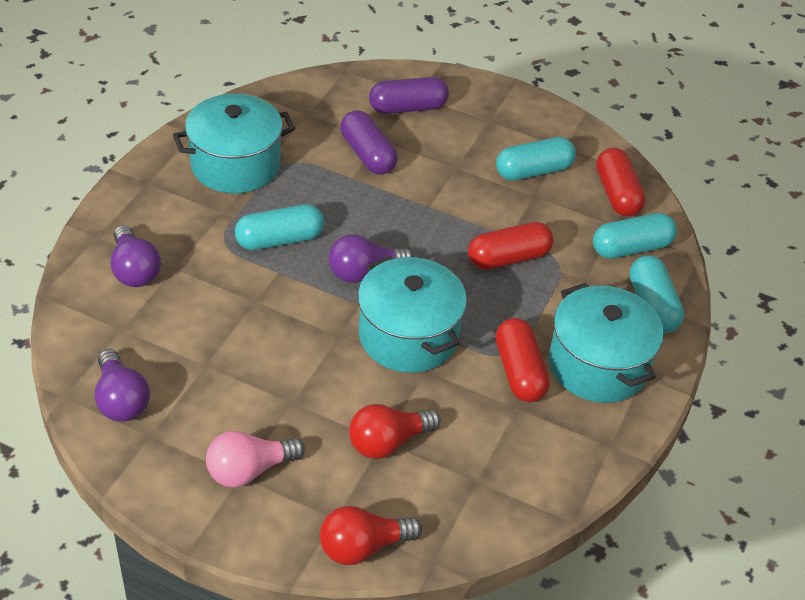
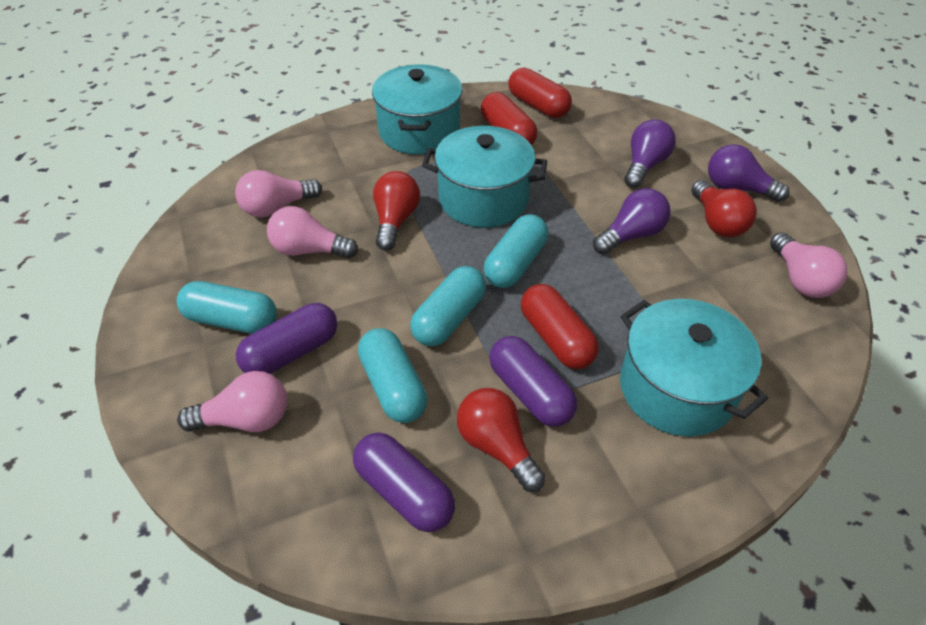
pink light bulb: 1 -> 4
purple capsule: 2 -> 3
red light bulb: 2 -> 3

